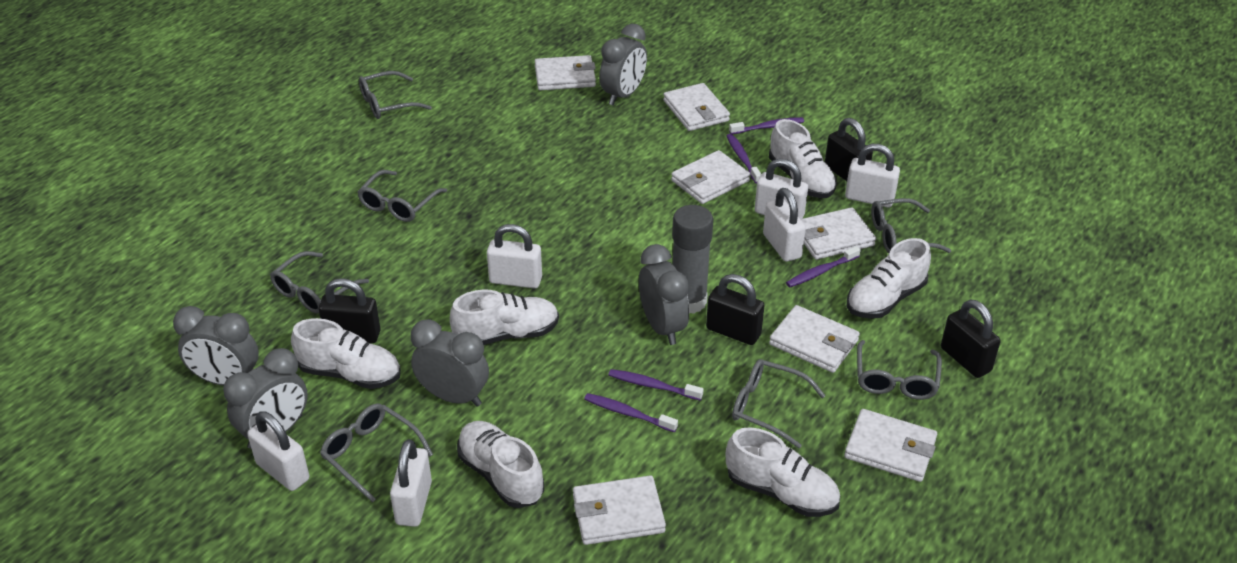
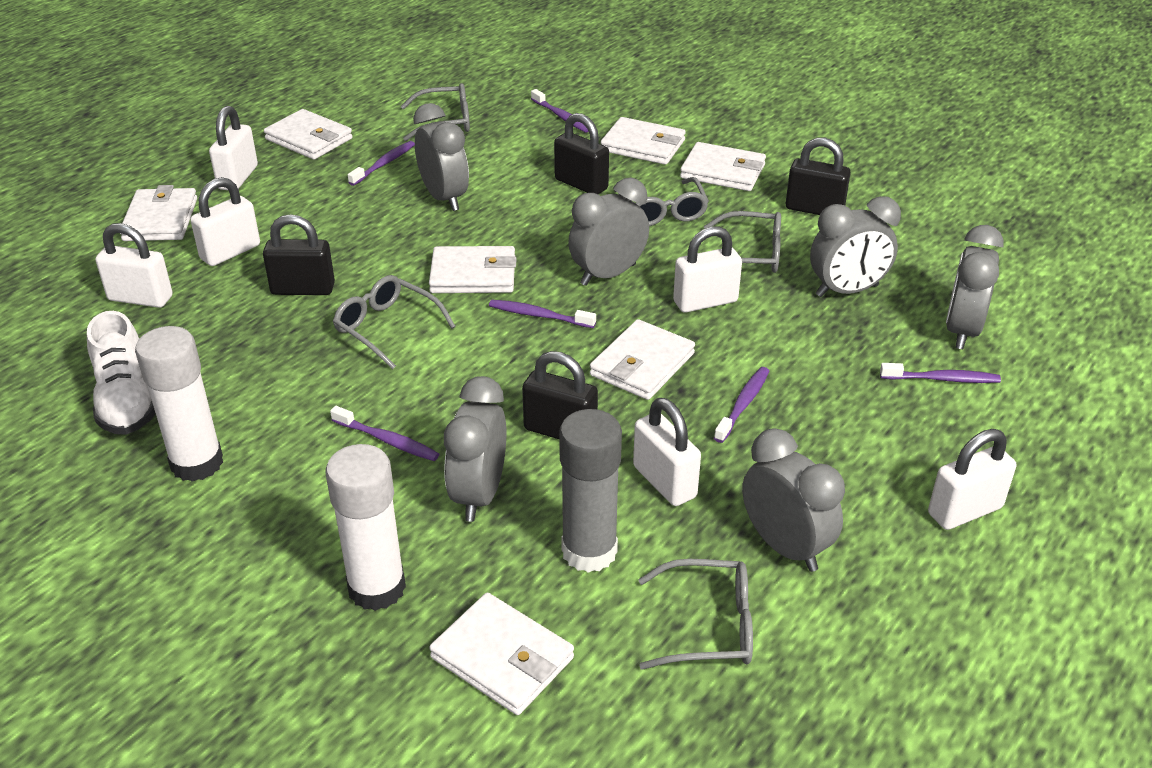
grey clock: 5 -> 6
grey glasses: 7 -> 5
purple toothbrush: 5 -> 6
white glue stick: 0 -> 2
white shoe: 6 -> 1

